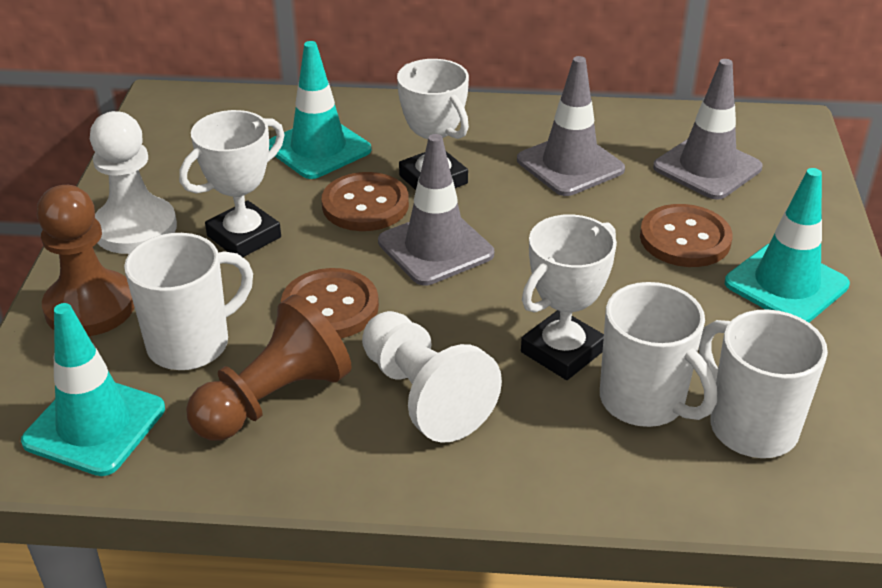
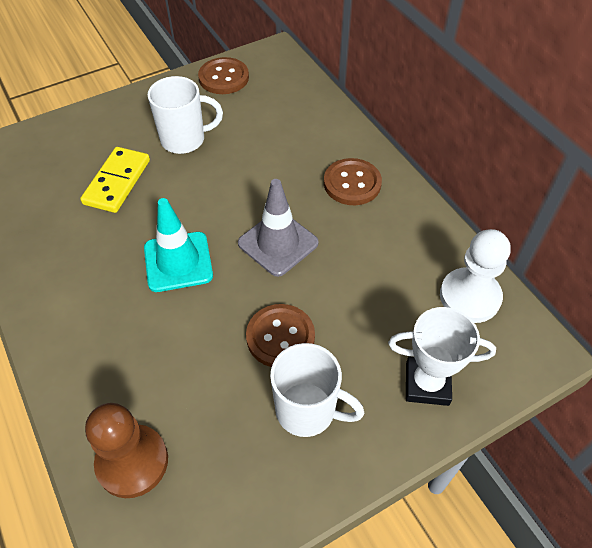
brown pawn: 2 -> 1
grey traffic cone: 3 -> 1
turquoise traffic cone: 3 -> 1
white mug: 3 -> 2
white pawn: 2 -> 1
white trophy: 3 -> 1
yellow domino: 0 -> 1

